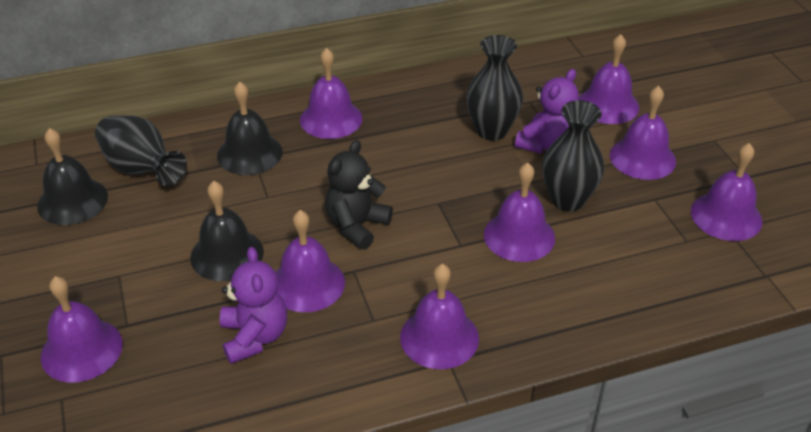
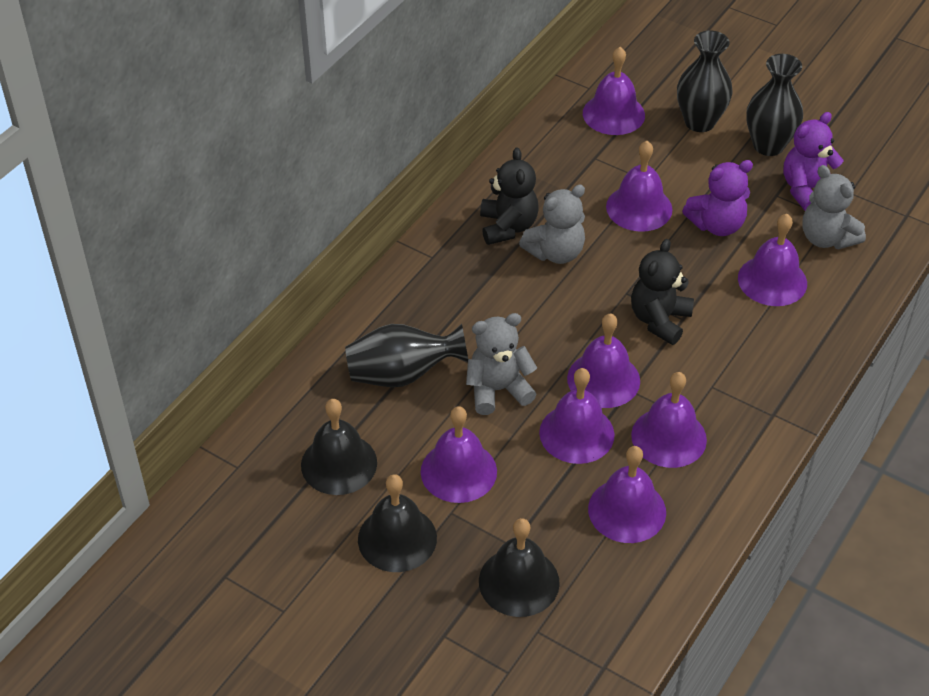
black teddy bear: 1 -> 2
grey teddy bear: 0 -> 3

